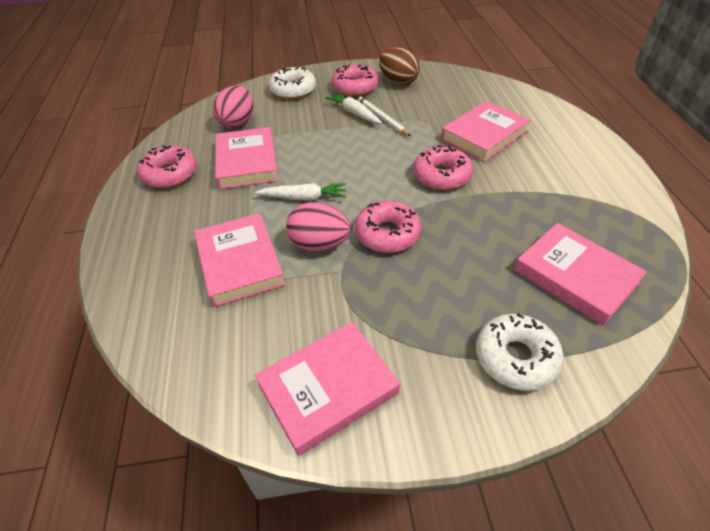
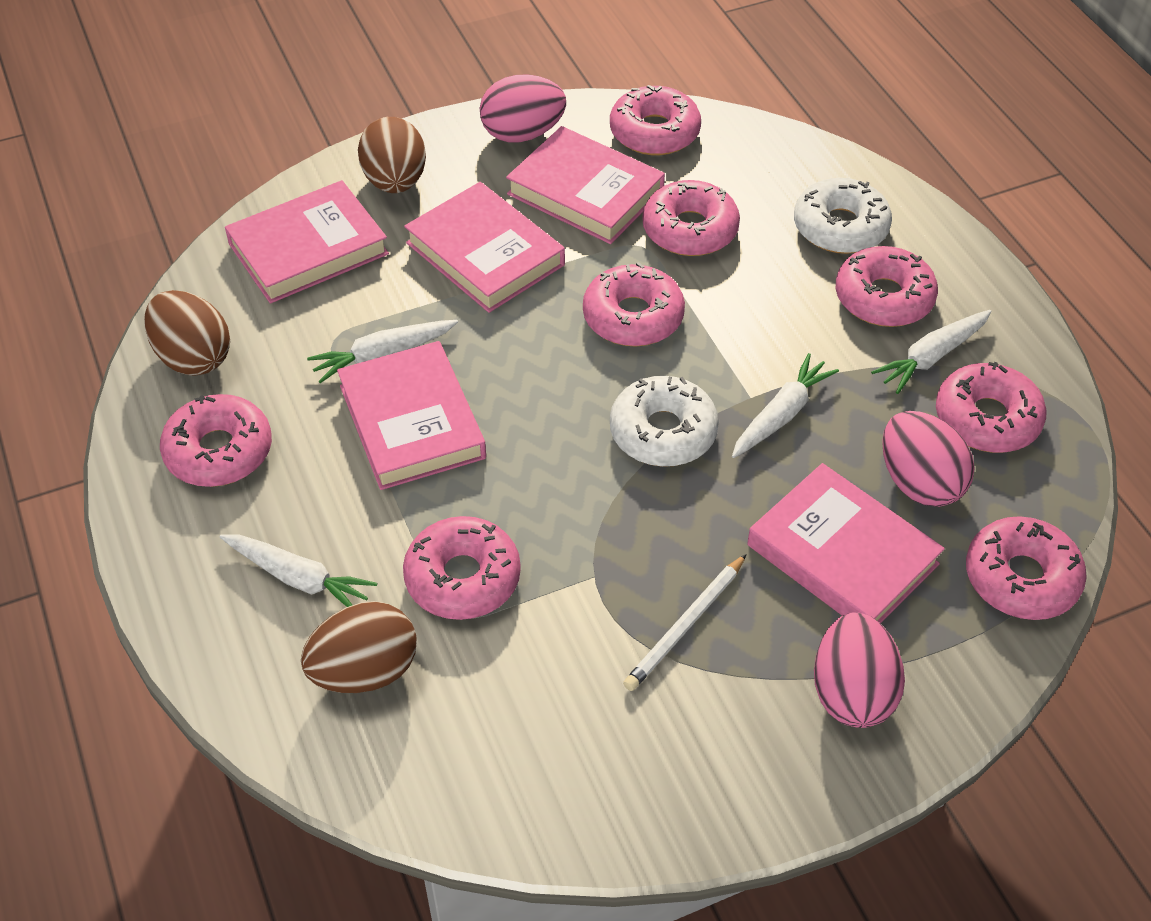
brown egg: 1 -> 3
pink donut: 4 -> 8
pink egg: 2 -> 3
white carrot: 2 -> 4

